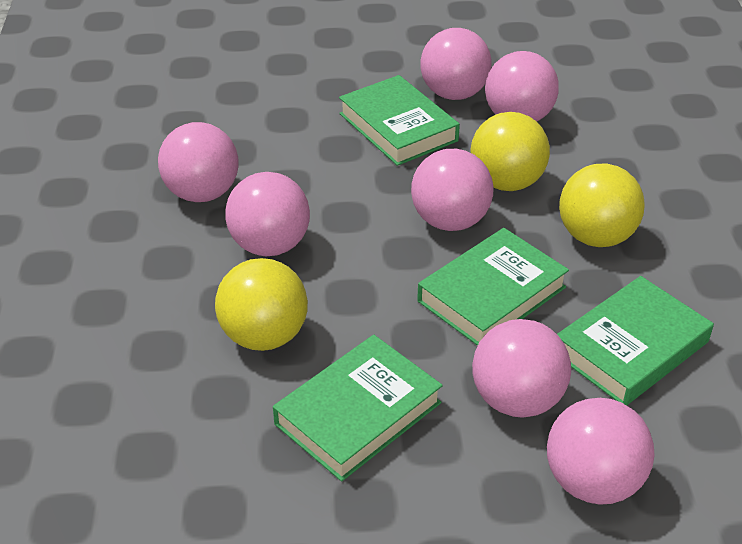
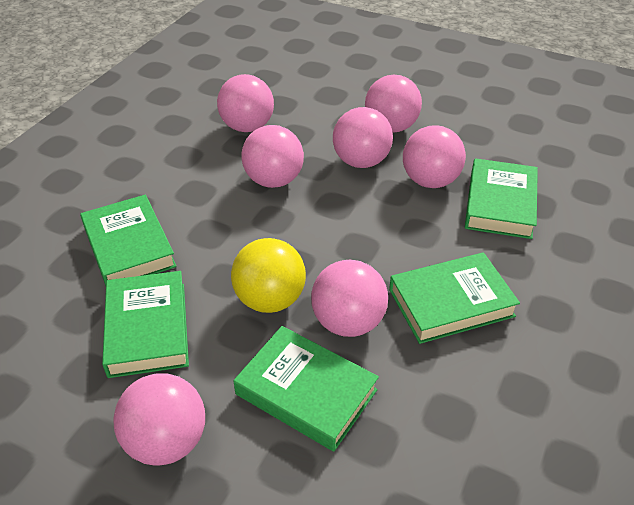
green book: 4 -> 5
yellow ball: 3 -> 1

